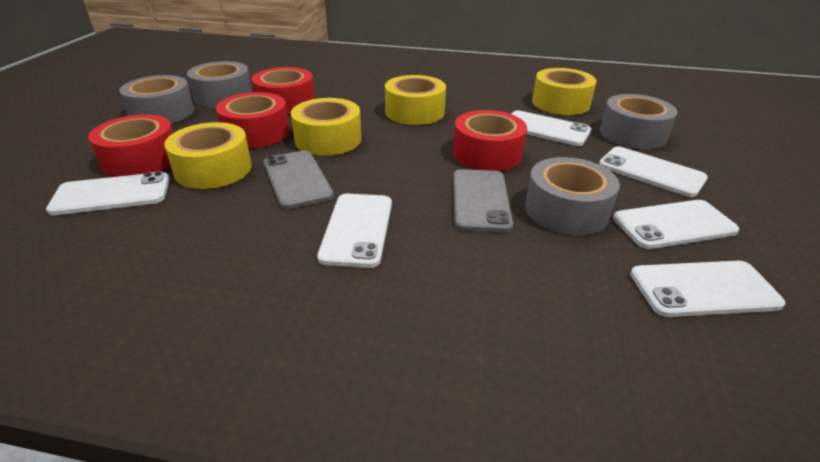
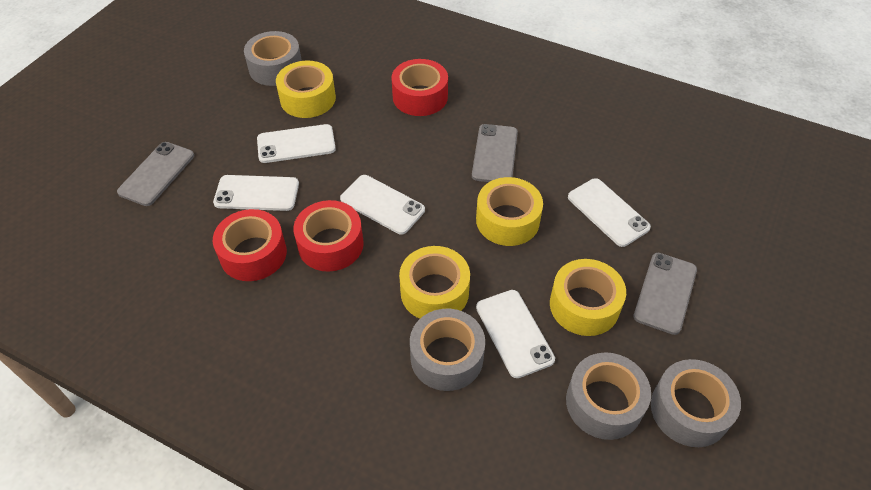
grey phone: 2 -> 3
red tape: 4 -> 3
white phone: 6 -> 5

